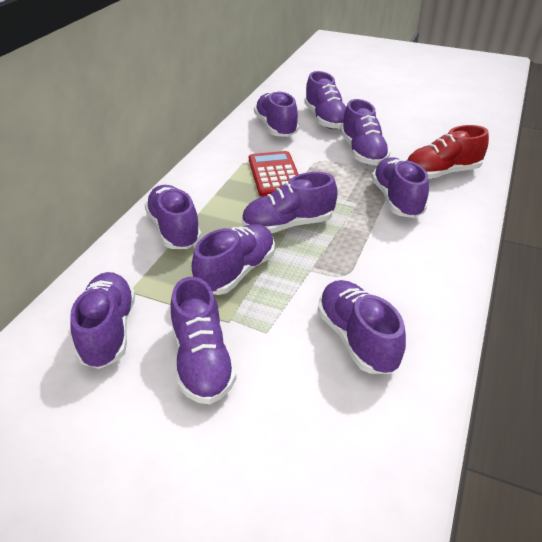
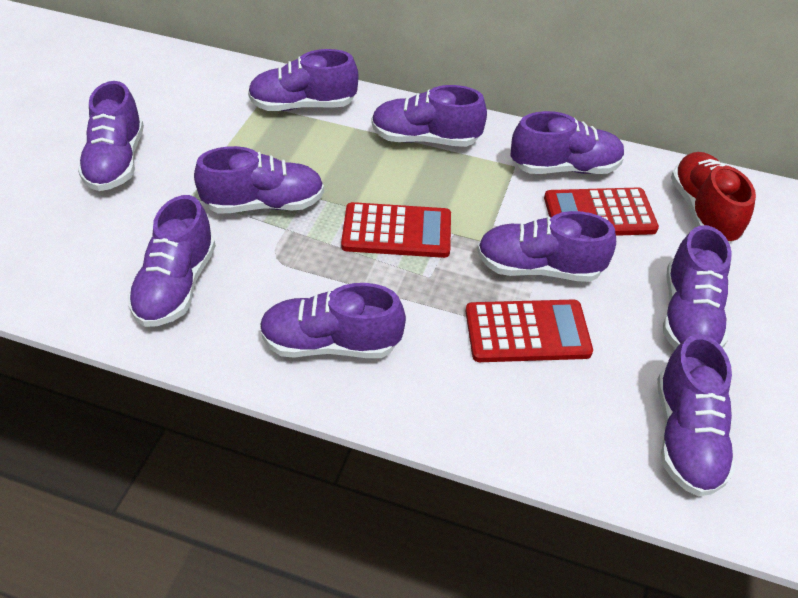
red calculator: 1 -> 3

